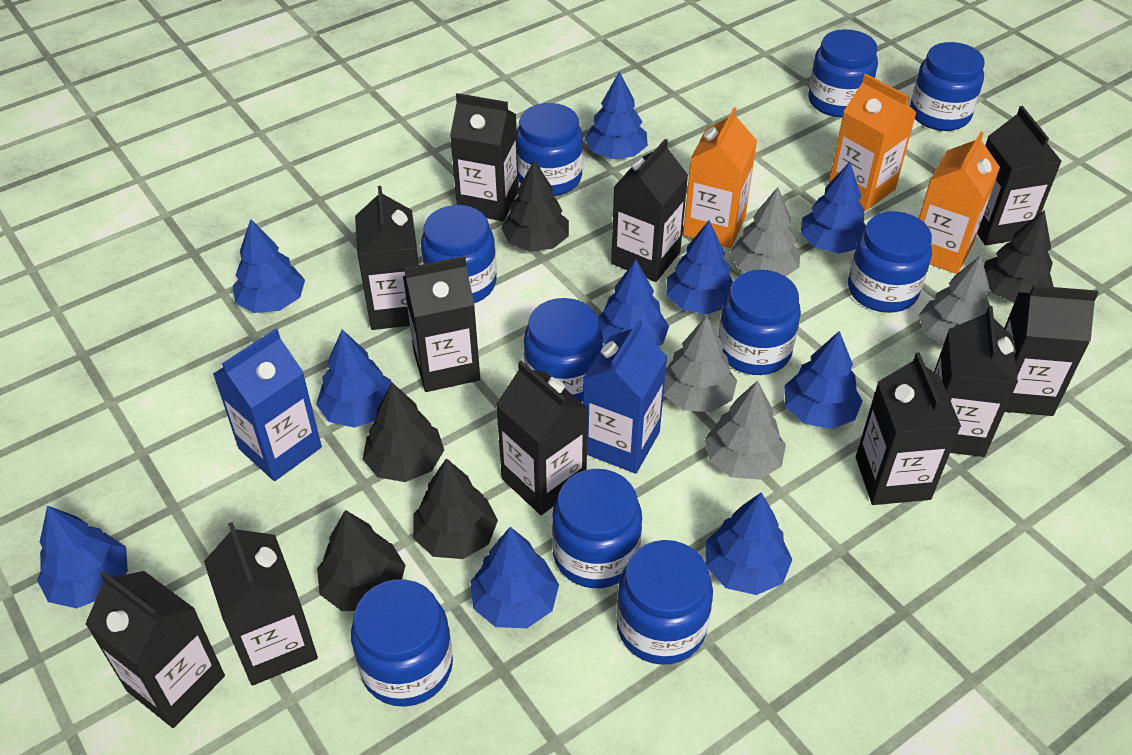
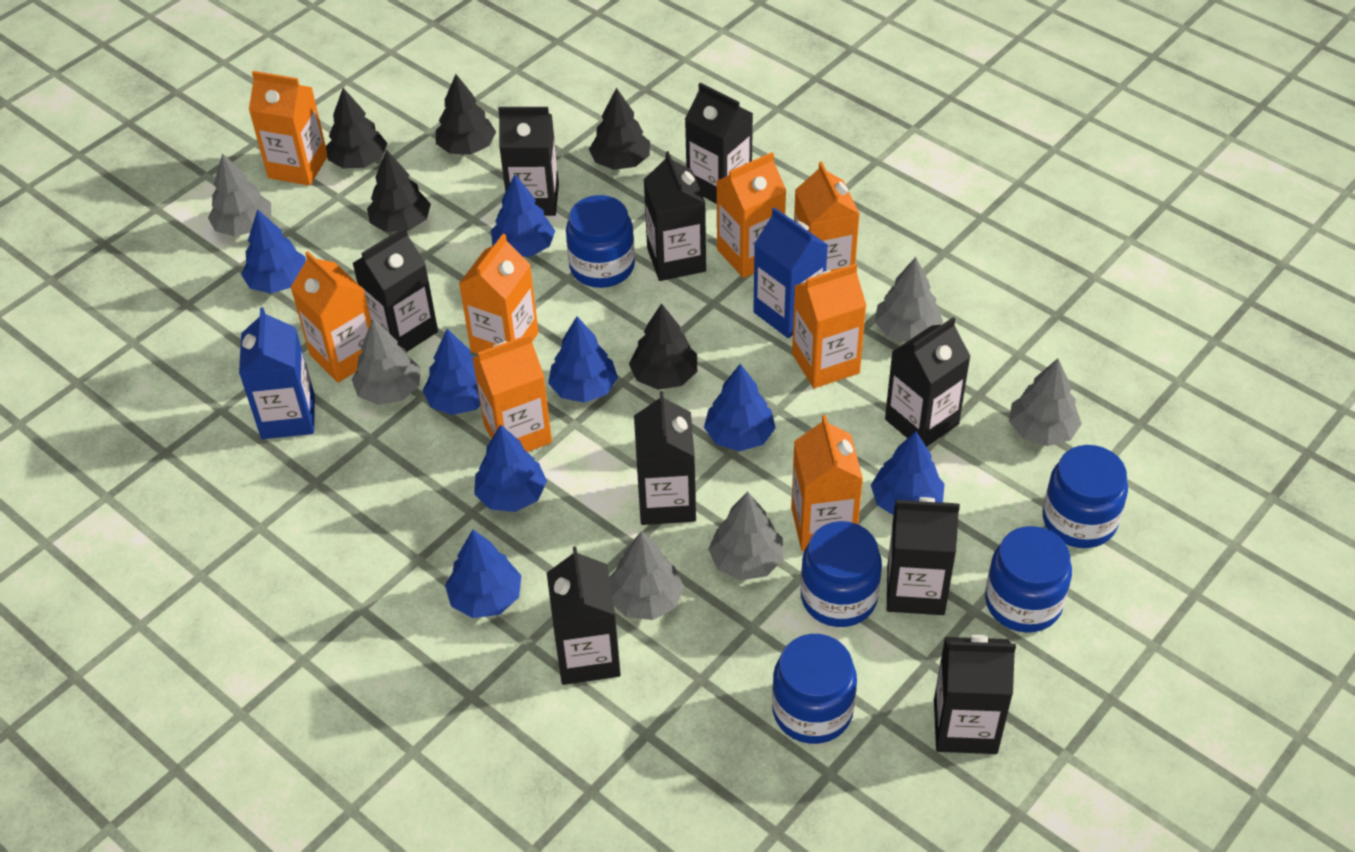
black carton: 11 -> 9
blue jar: 10 -> 5
blue tree: 10 -> 8
grey tree: 4 -> 6
orange carton: 3 -> 8

